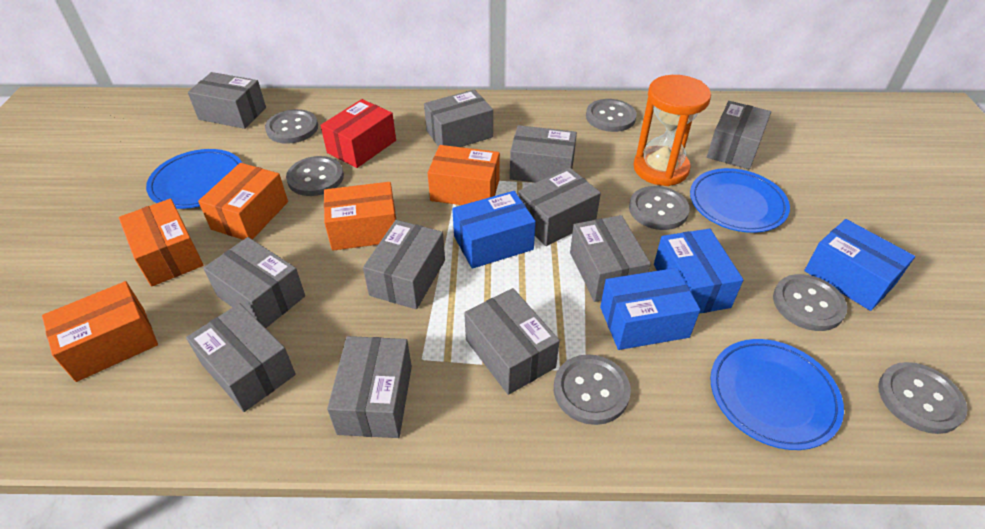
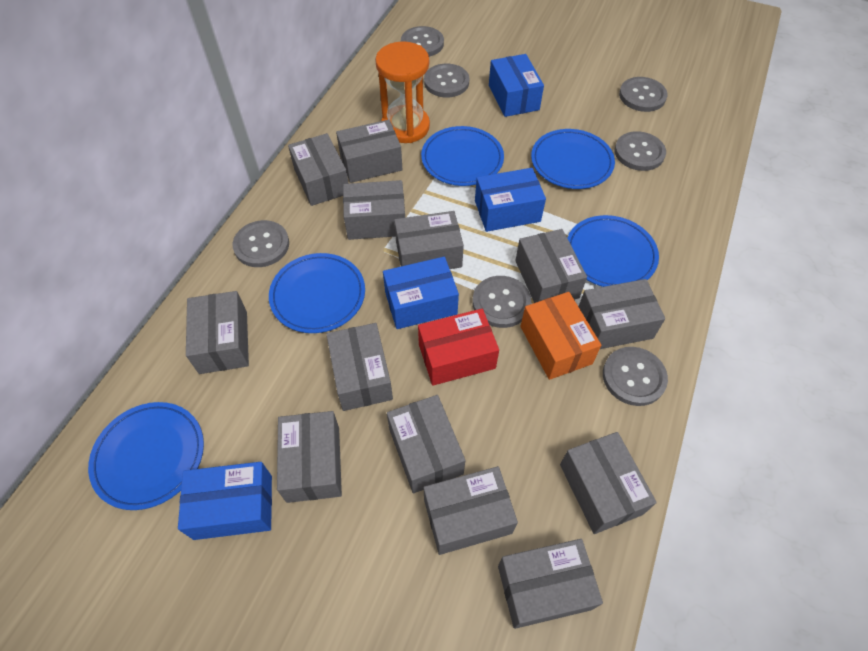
blue plate: 3 -> 5
grey box: 11 -> 13
orange box: 5 -> 1

